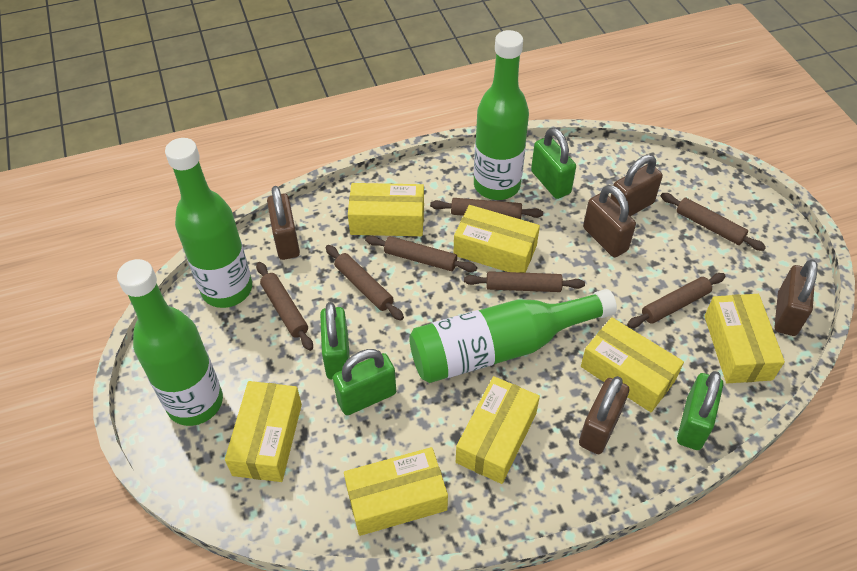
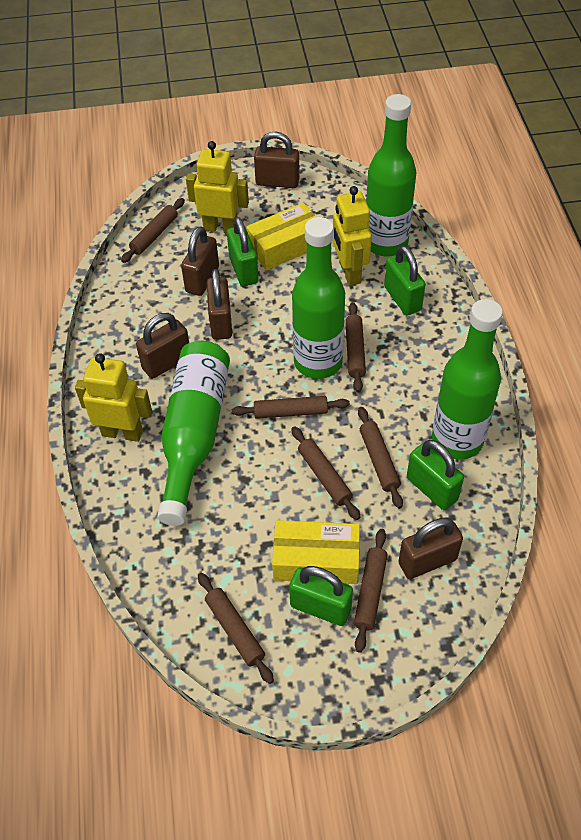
yellow box: 7 -> 2
yellow robot: 0 -> 3

